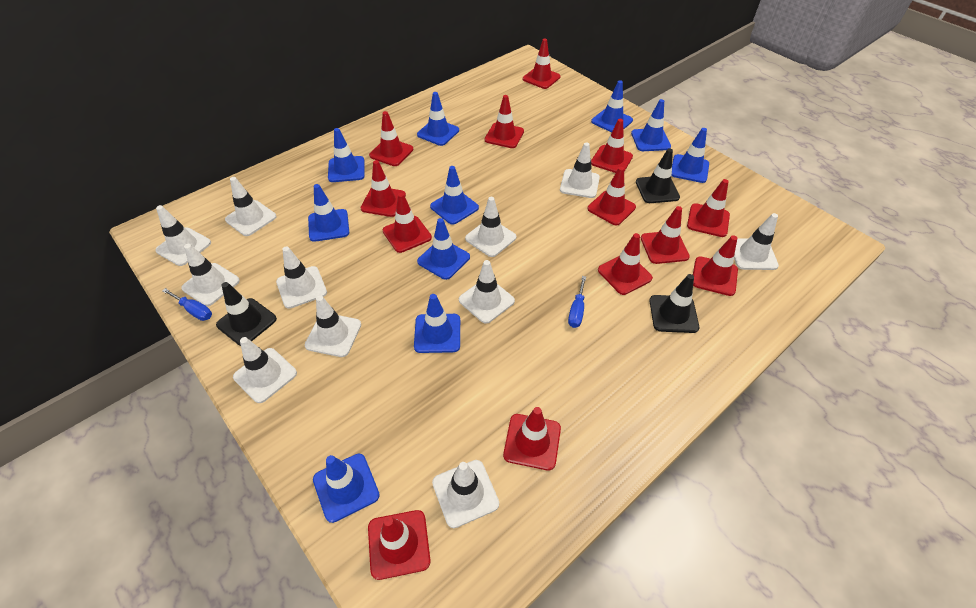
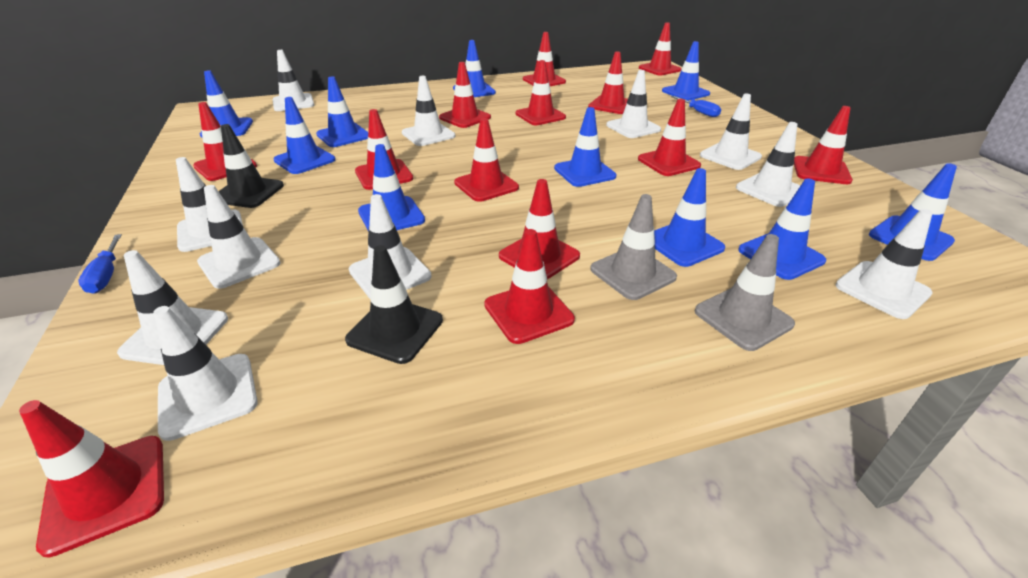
black traffic cone: 3 -> 2
grey traffic cone: 0 -> 2

